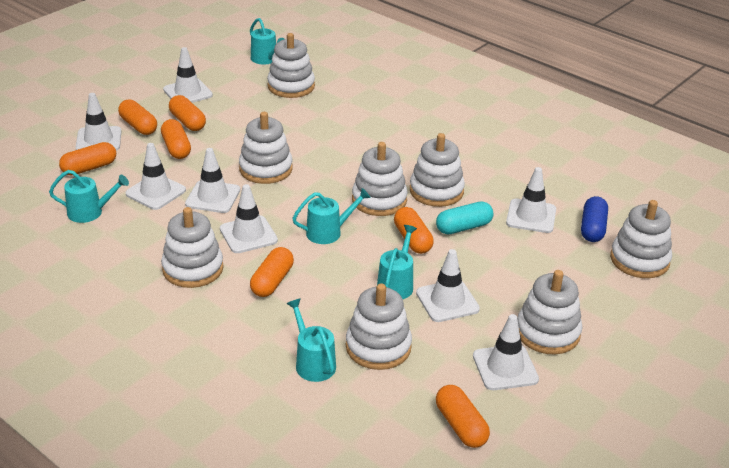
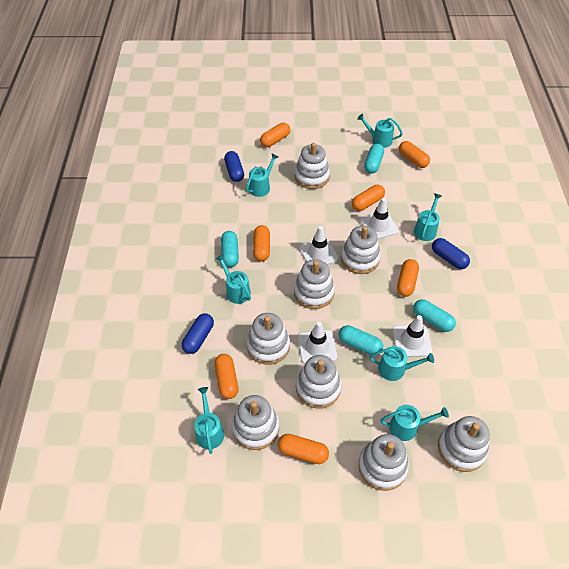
blue capsule: 1 -> 3
turquoise capsule: 1 -> 4
turquoise watering can: 5 -> 7
white traffic cone: 8 -> 4

